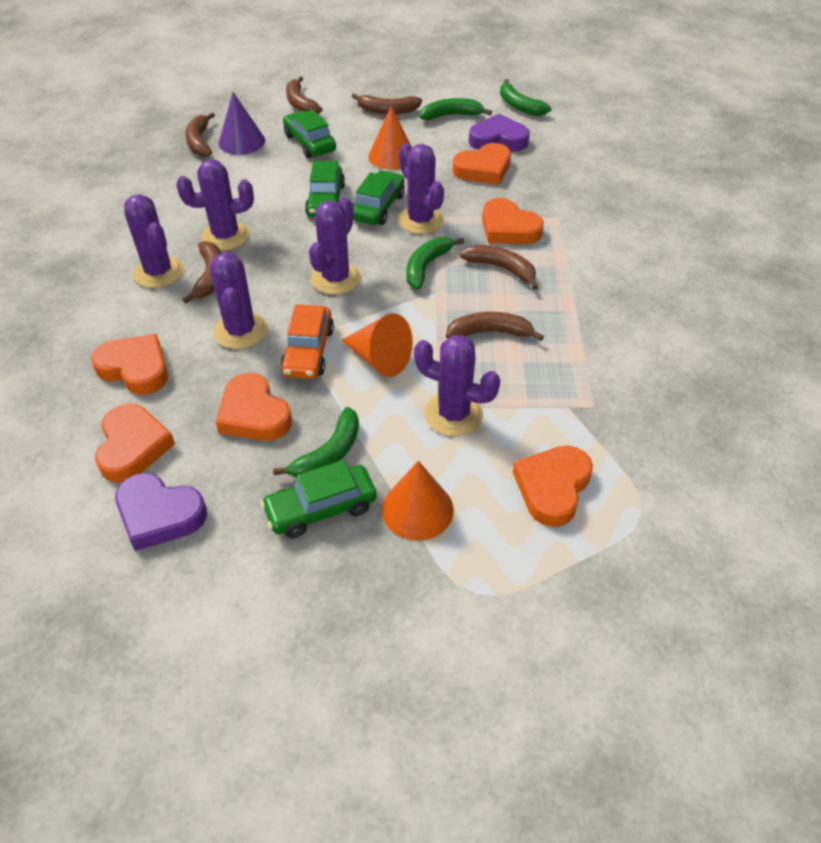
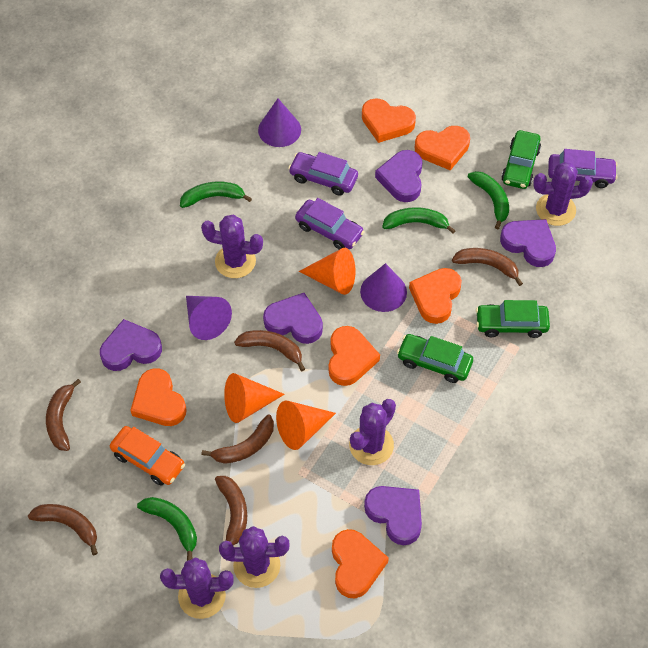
green car: 4 -> 3
purple cactus: 6 -> 5
purple car: 0 -> 3
purple cone: 1 -> 3
purple heart: 2 -> 5

